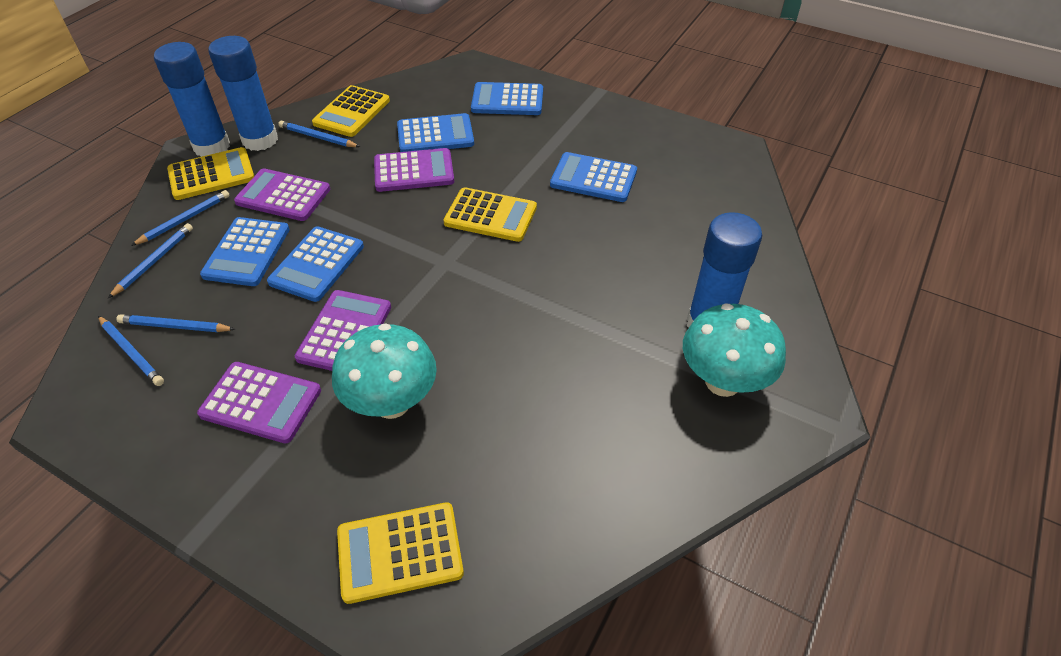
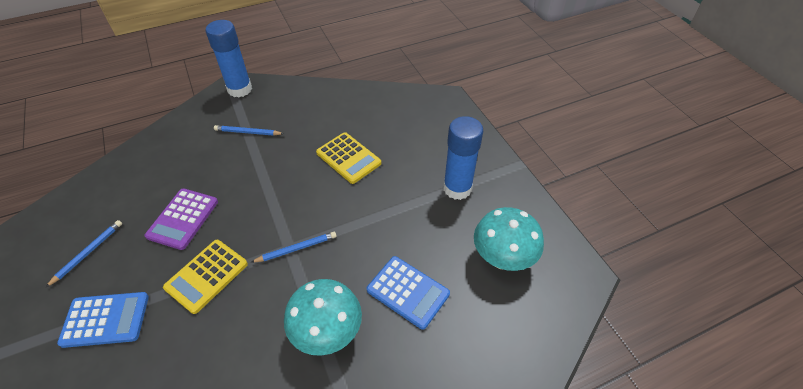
blue calculator: 5 -> 2
blue glue stick: 3 -> 2
blue pencil: 5 -> 3
purple calculator: 4 -> 1
yellow calculator: 4 -> 2

